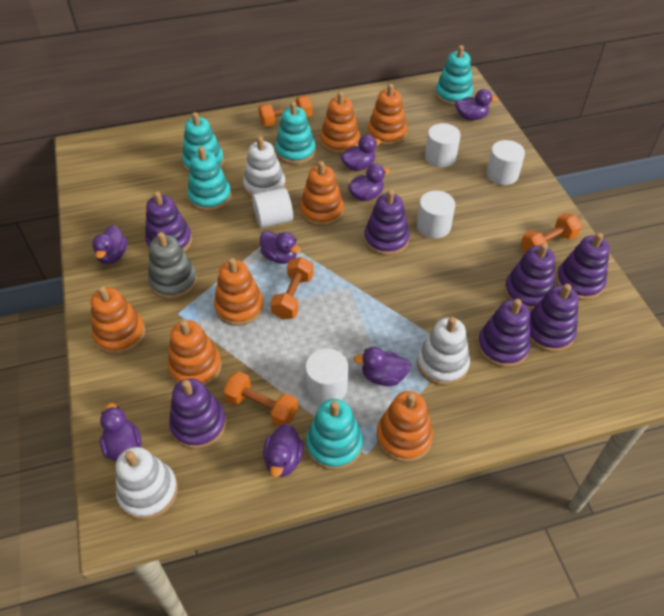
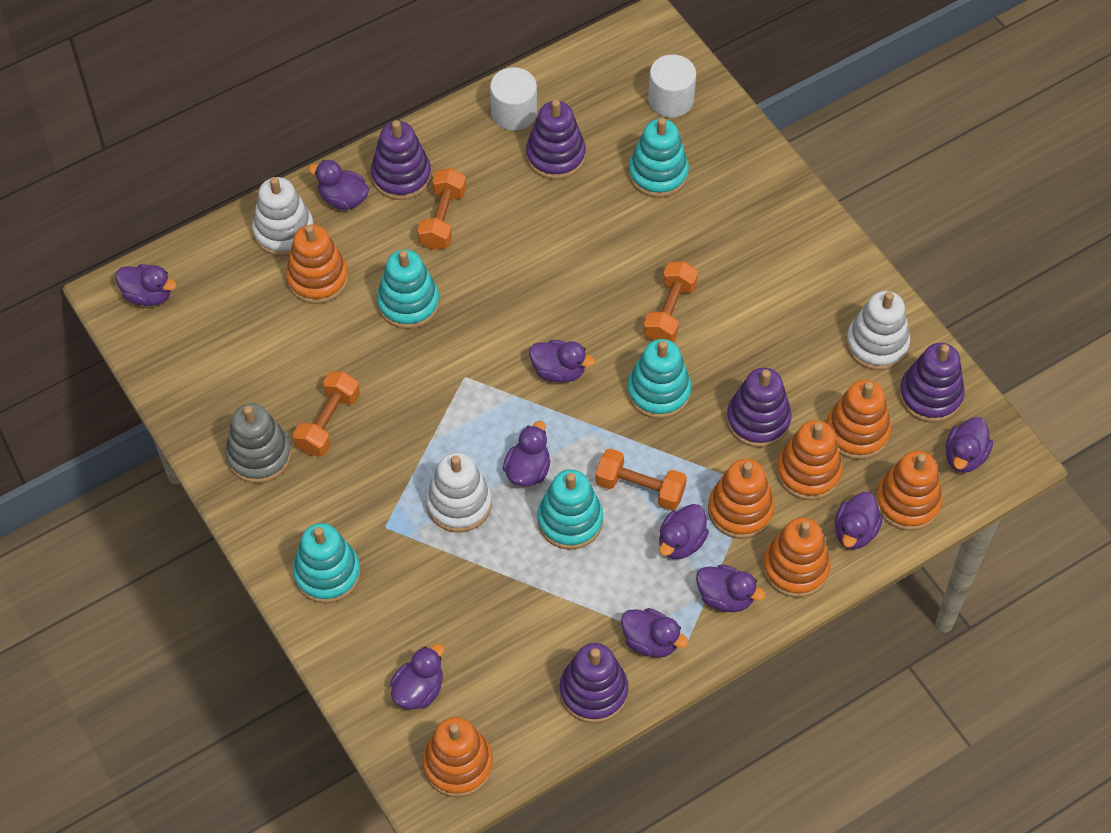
purple duck: 8 -> 10
purple stacking toy: 7 -> 5
white cylinder: 5 -> 2

